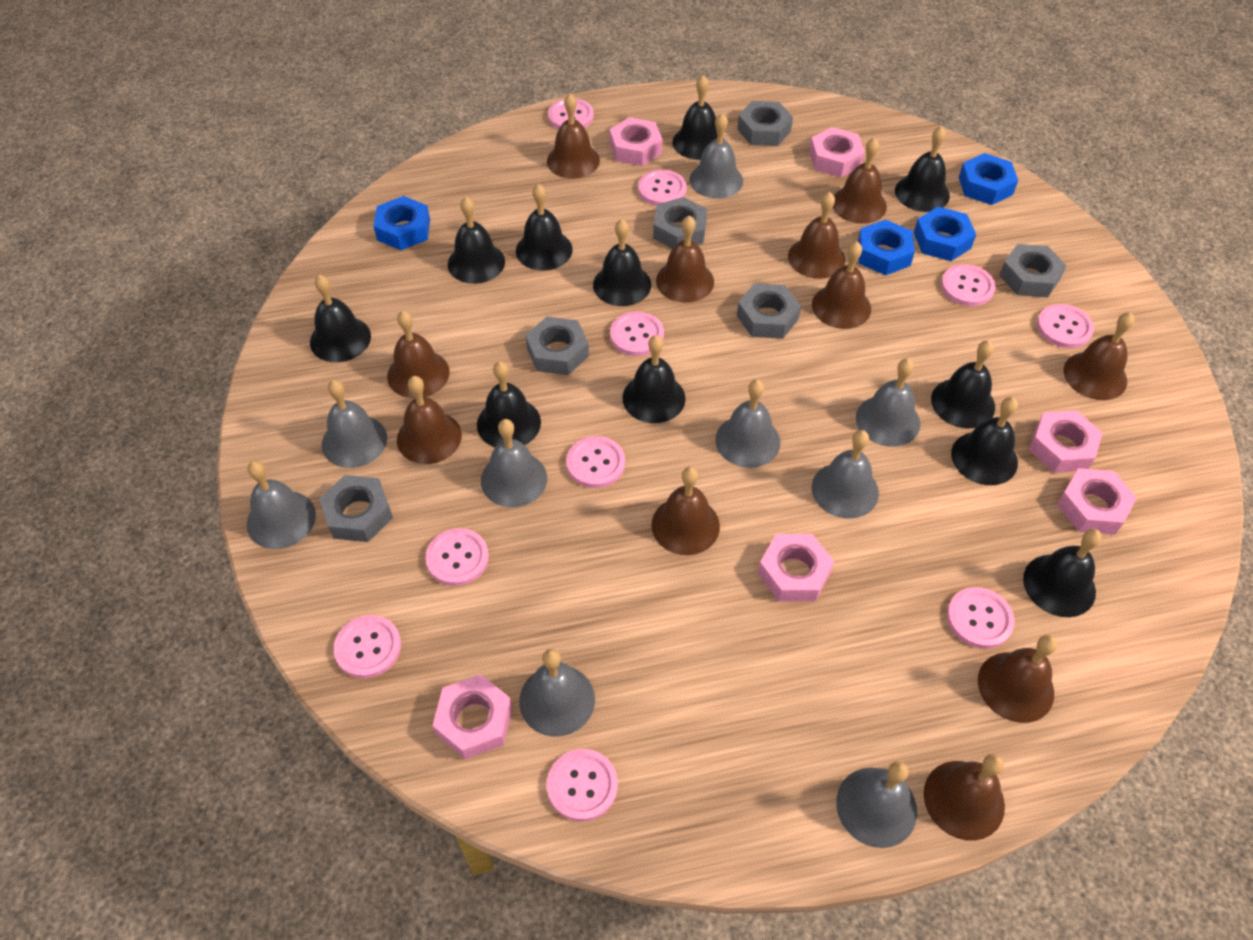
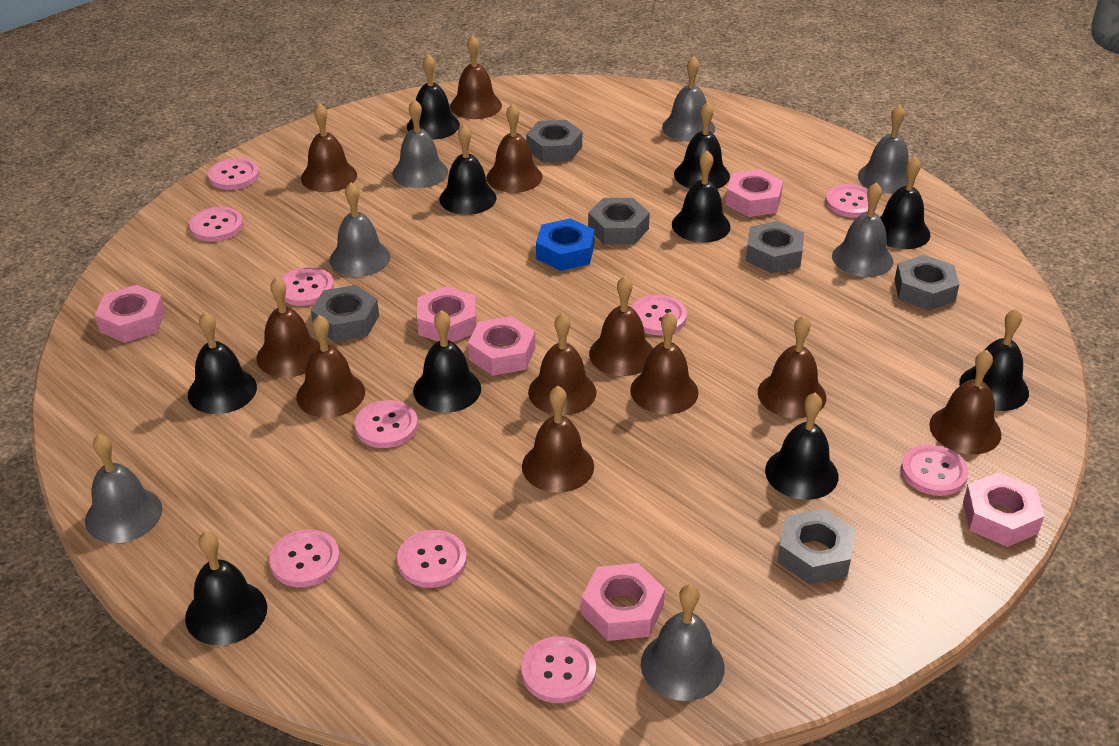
black bell: 11 -> 10
blue nut: 4 -> 1
grey bell: 9 -> 7

